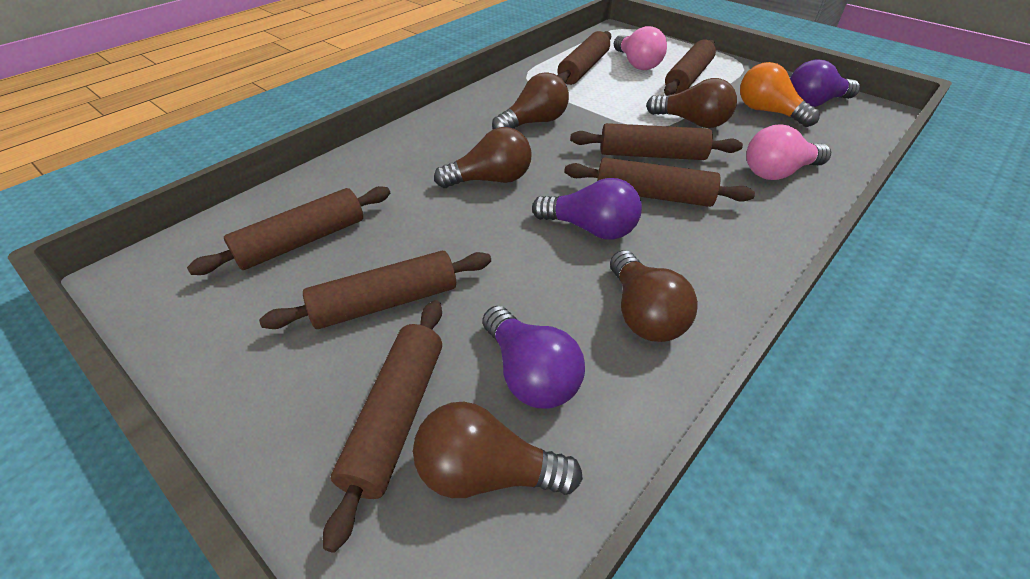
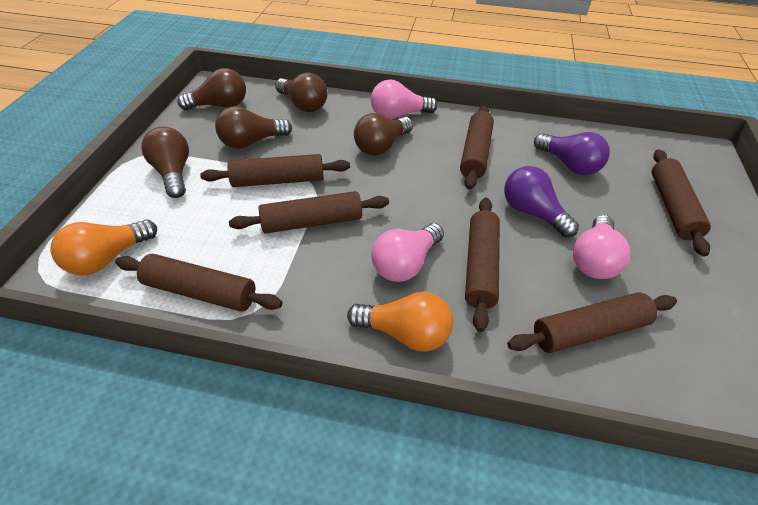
orange light bulb: 1 -> 2
pink light bulb: 2 -> 3
purple light bulb: 3 -> 2

